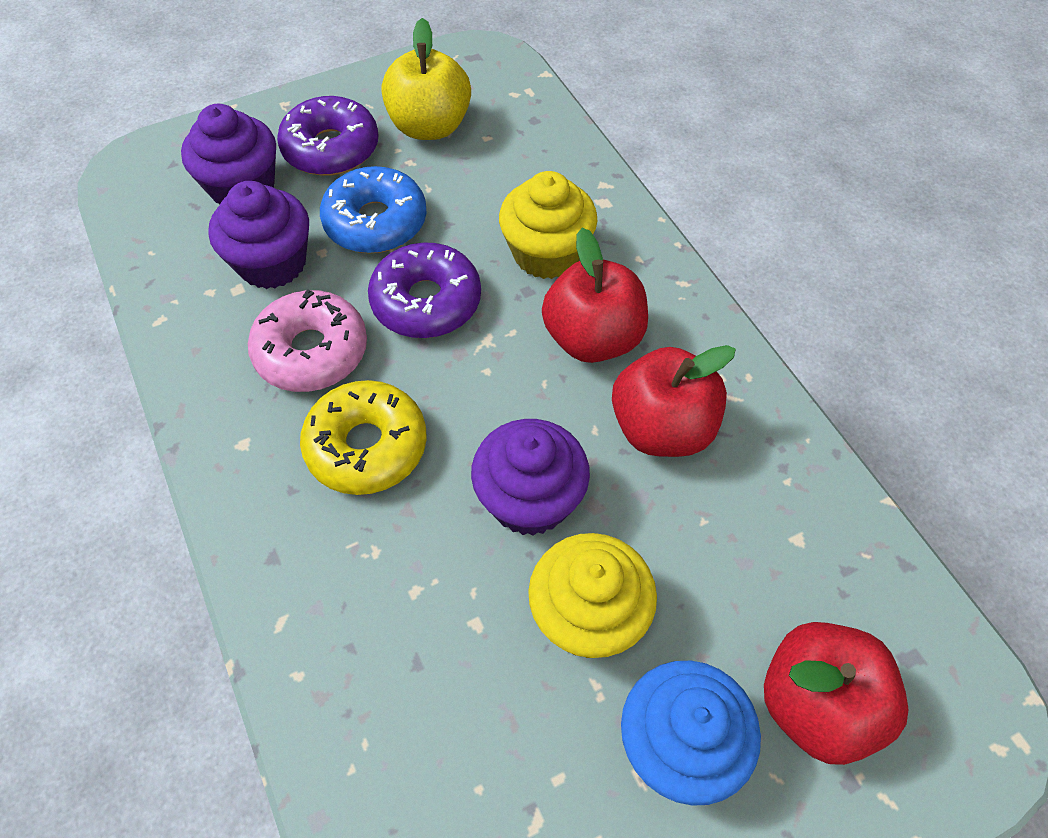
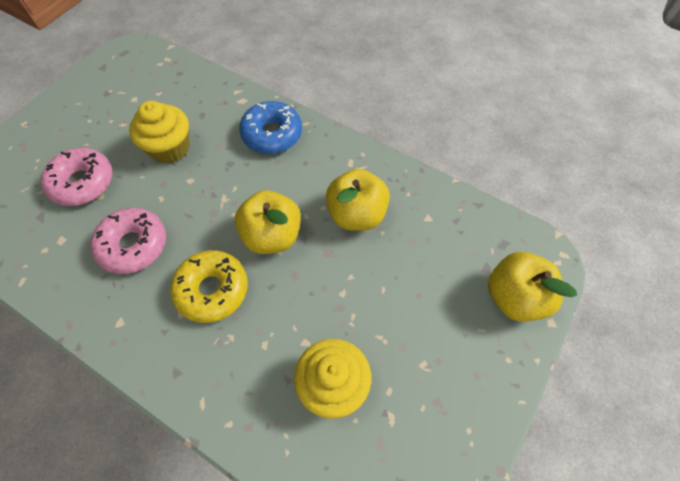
blue cupcake: 1 -> 0
pink donut: 1 -> 2
purple cupcake: 3 -> 0
purple donut: 2 -> 0
red apple: 3 -> 0
yellow apple: 1 -> 3

